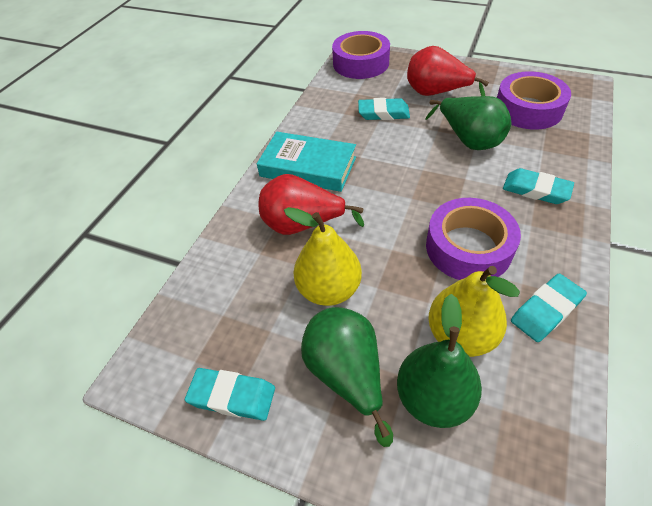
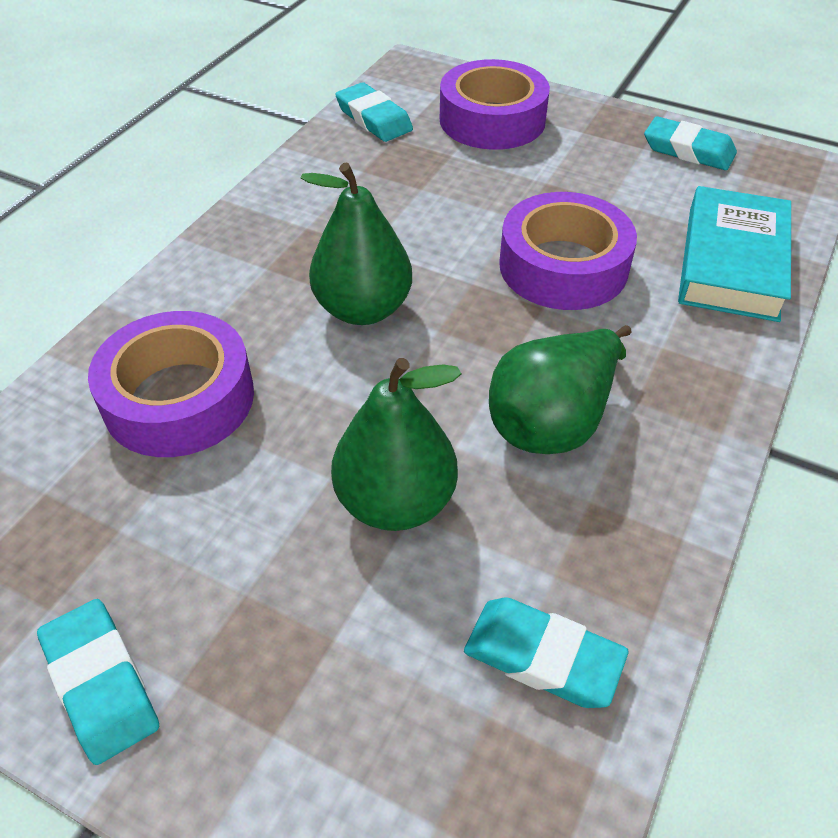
red pear: 2 -> 0
yellow pear: 2 -> 0

